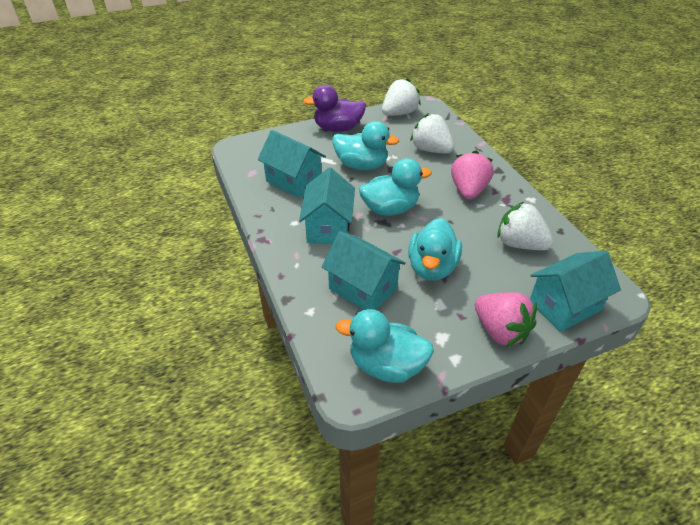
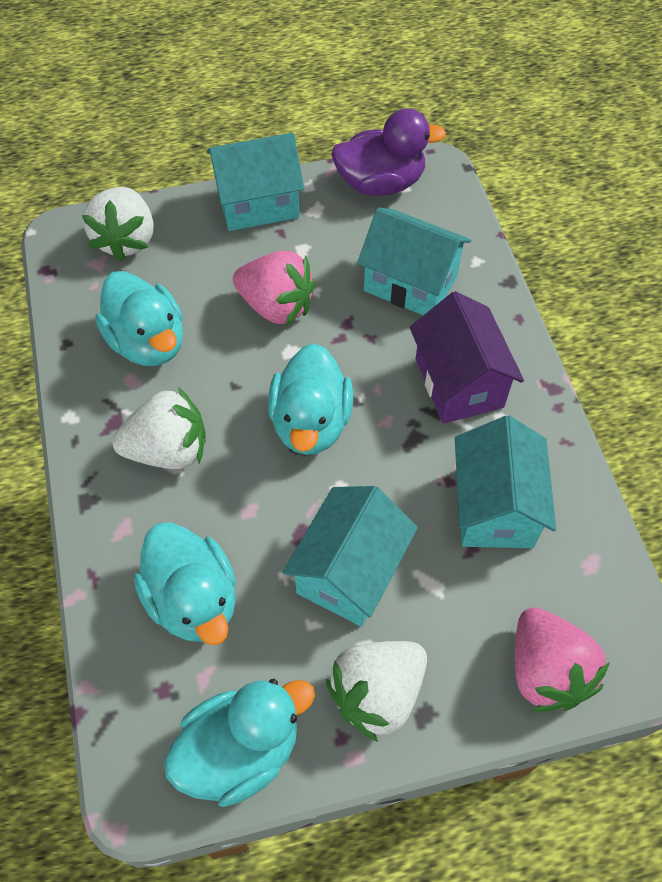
purple house: 0 -> 1

